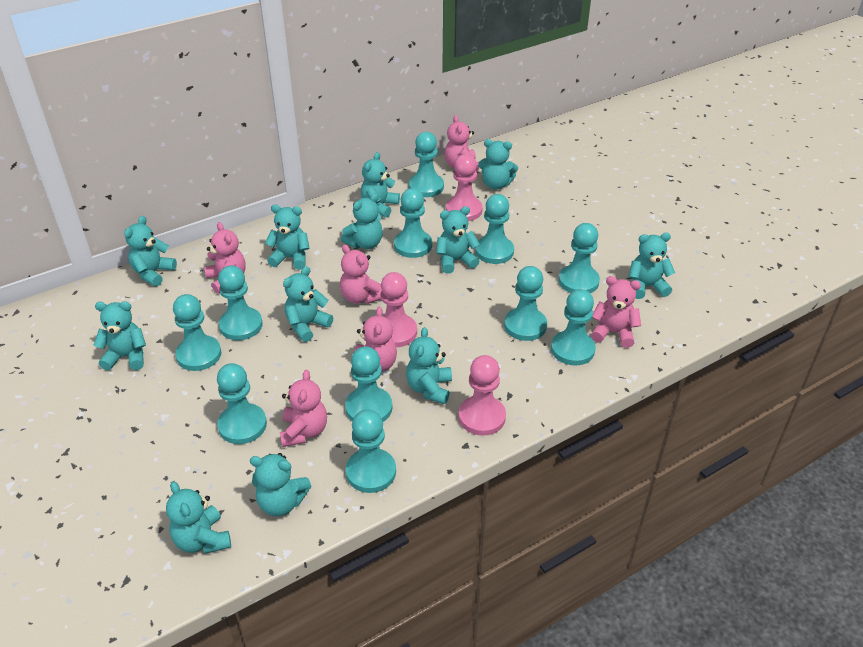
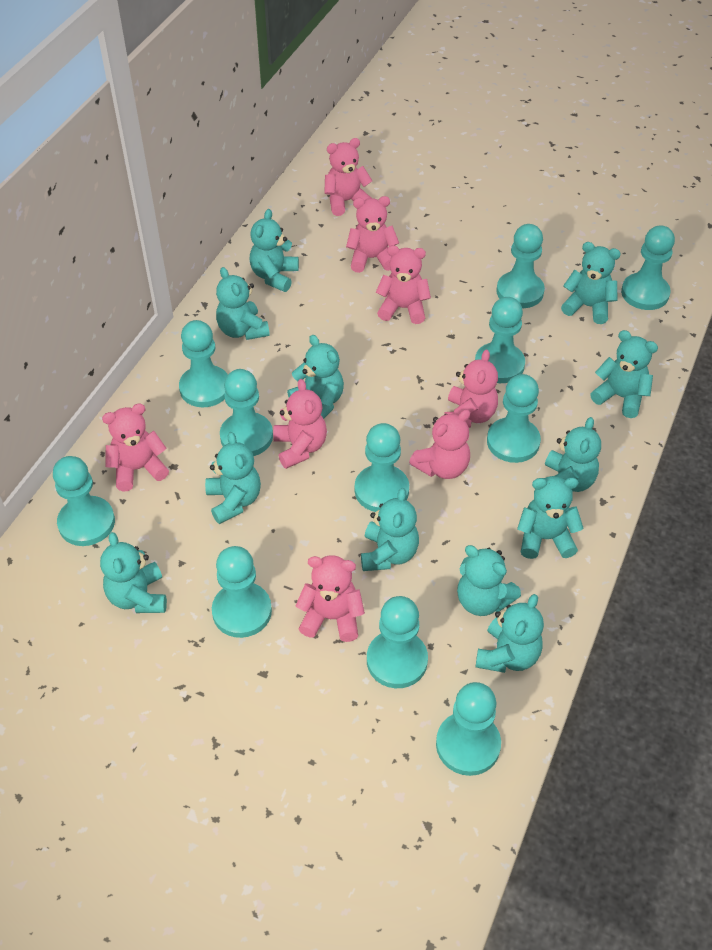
pink pawn: 3 -> 0
pink teddy bear: 6 -> 8

